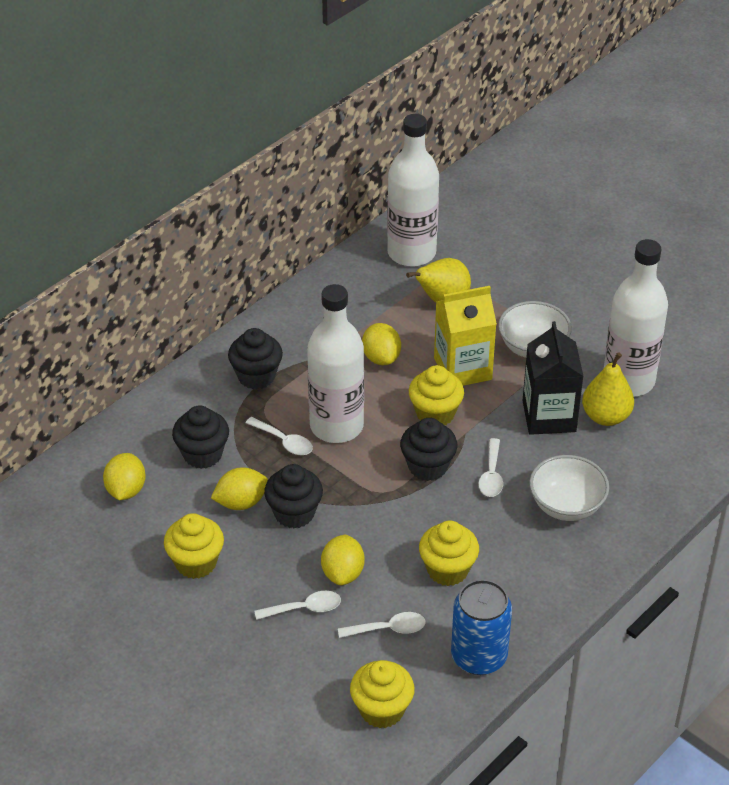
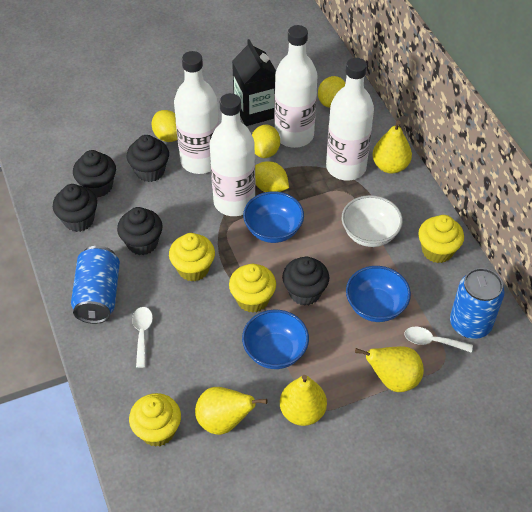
black cupcake: 4 -> 5
blue bowl: 0 -> 3
blue can: 1 -> 2
white bottle: 3 -> 4
white bowl: 2 -> 1
white spoon: 4 -> 2
yellow carton: 1 -> 0
yellow pear: 2 -> 4

